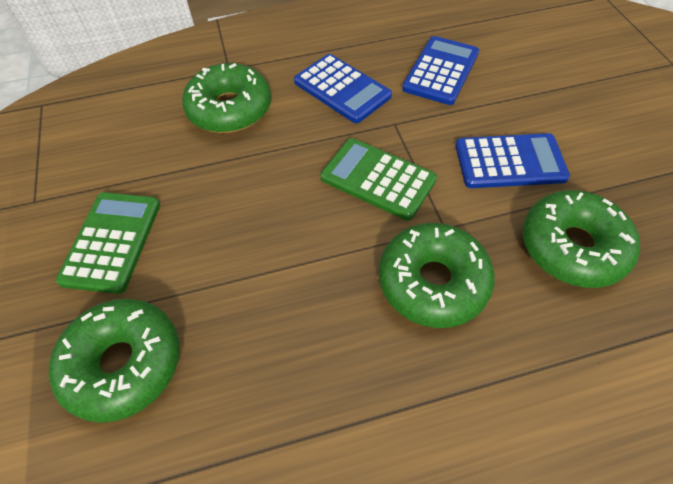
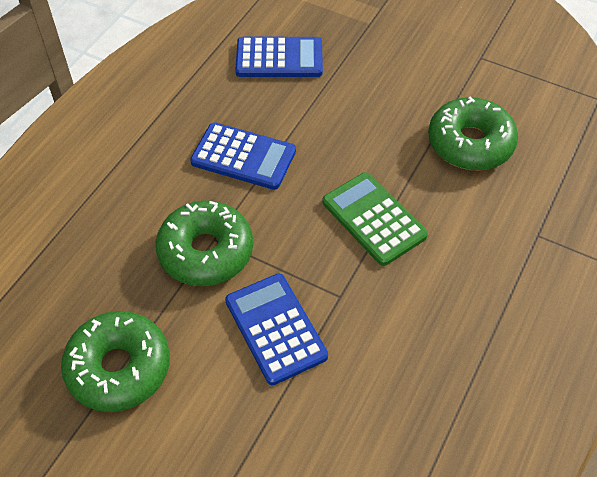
green calculator: 2 -> 1
green donut: 4 -> 3

